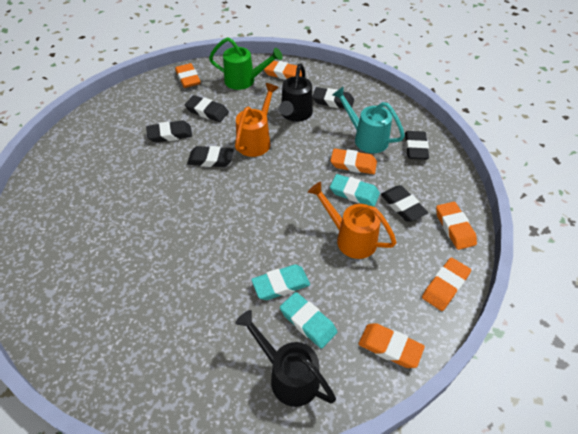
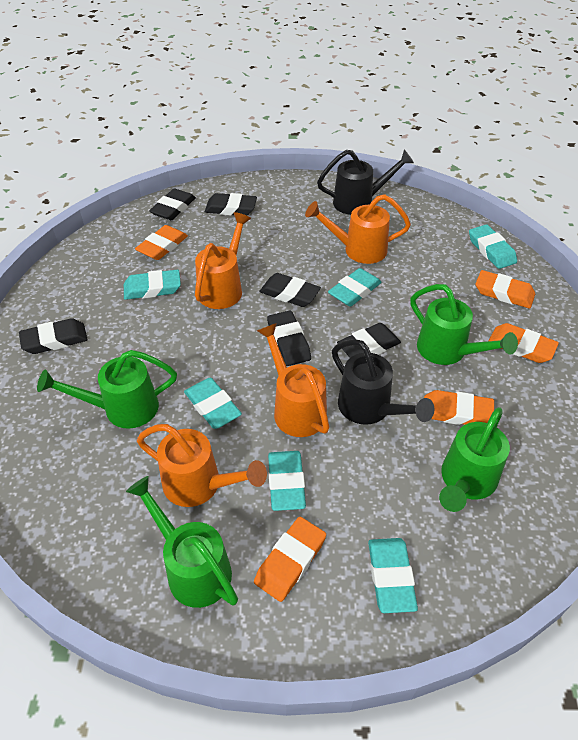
green watering can: 1 -> 4
orange eraser: 6 -> 5
orange watering can: 2 -> 4
turquoise eraser: 3 -> 6
turquoise watering can: 1 -> 0

